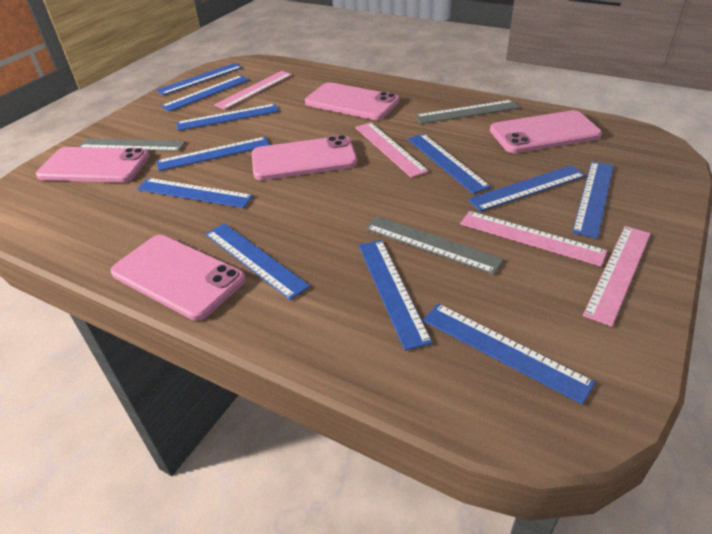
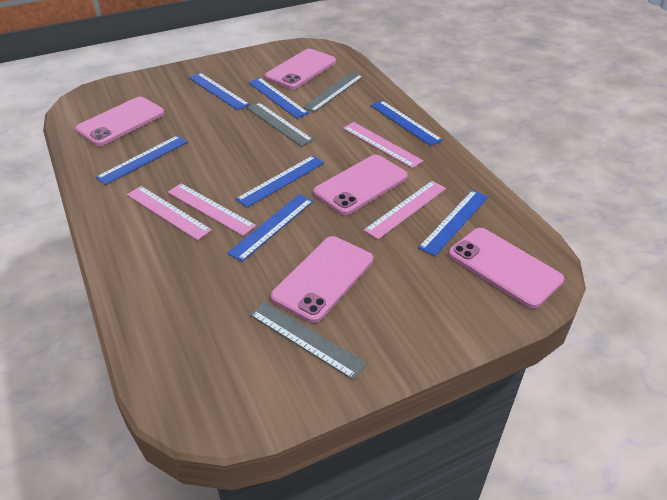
blue ruler: 11 -> 7

